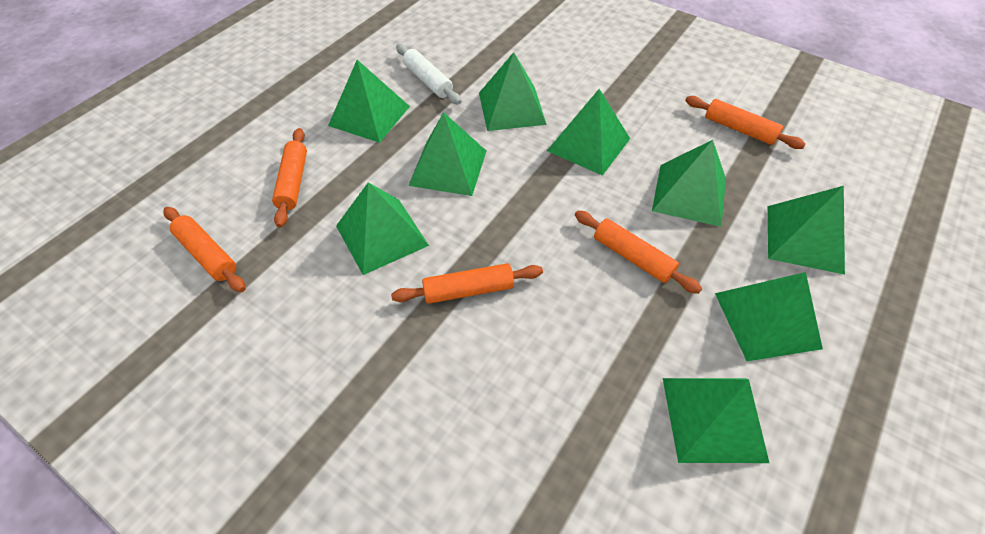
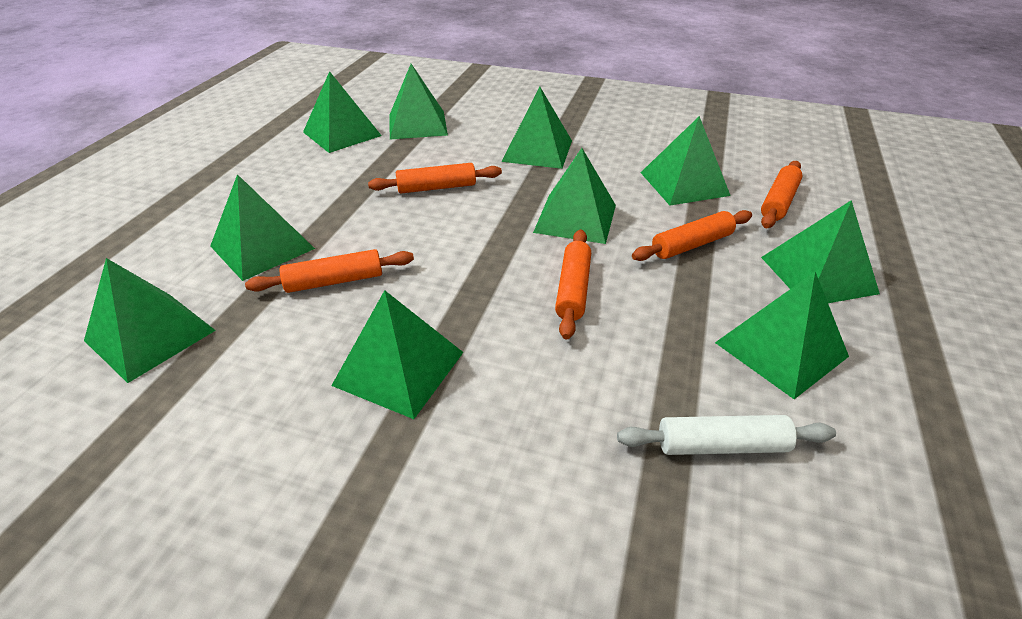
green pyramid: 9 -> 10

